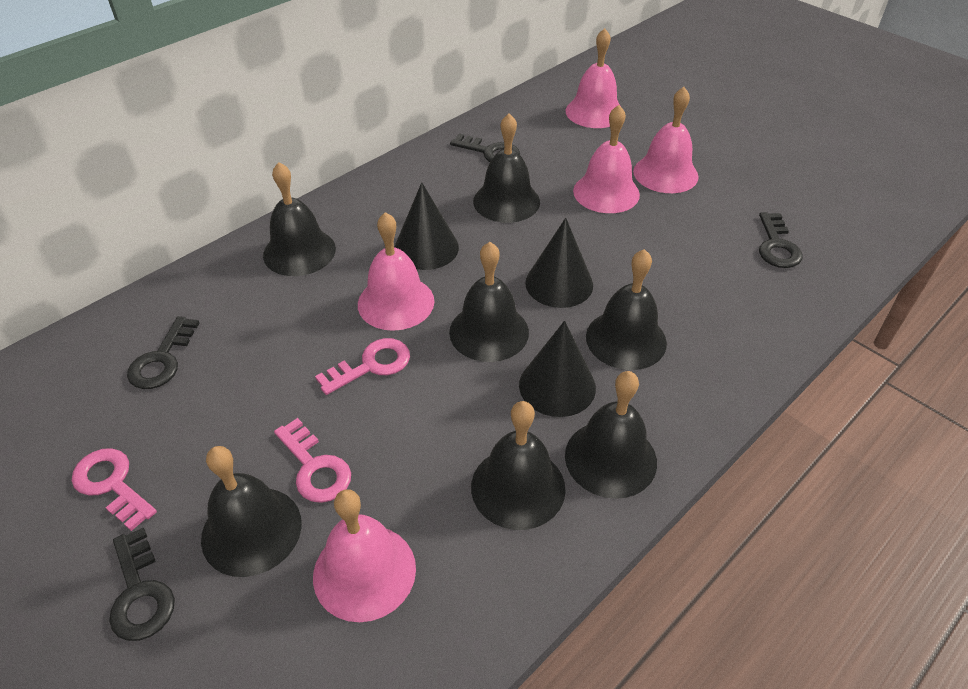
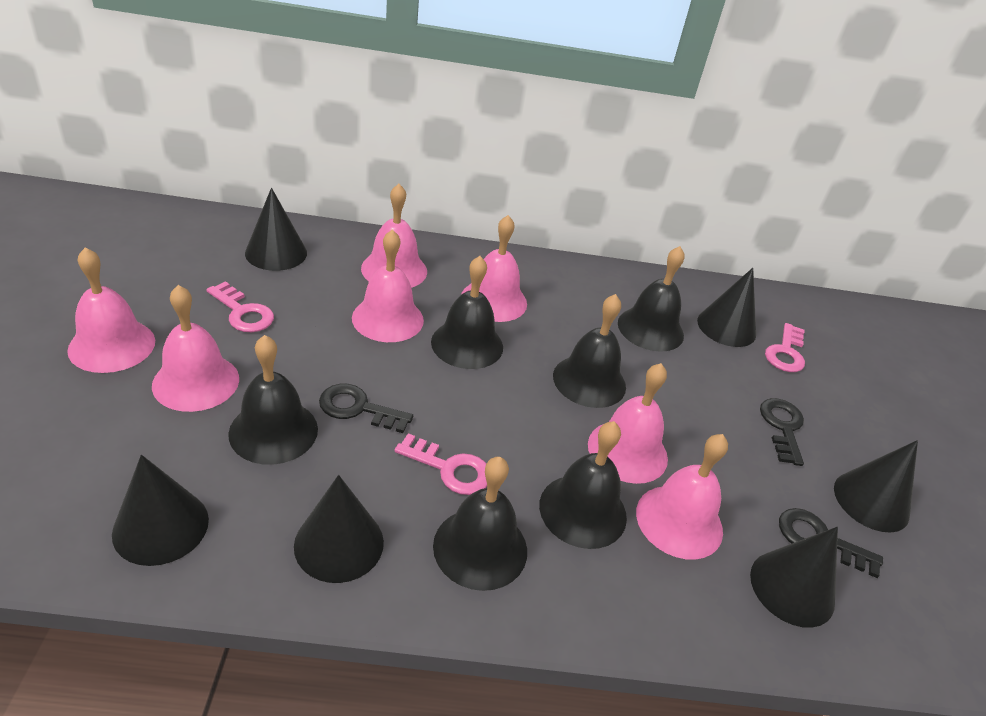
black bell: 7 -> 6
black cone: 3 -> 6
black key: 4 -> 3
pink bell: 5 -> 7

